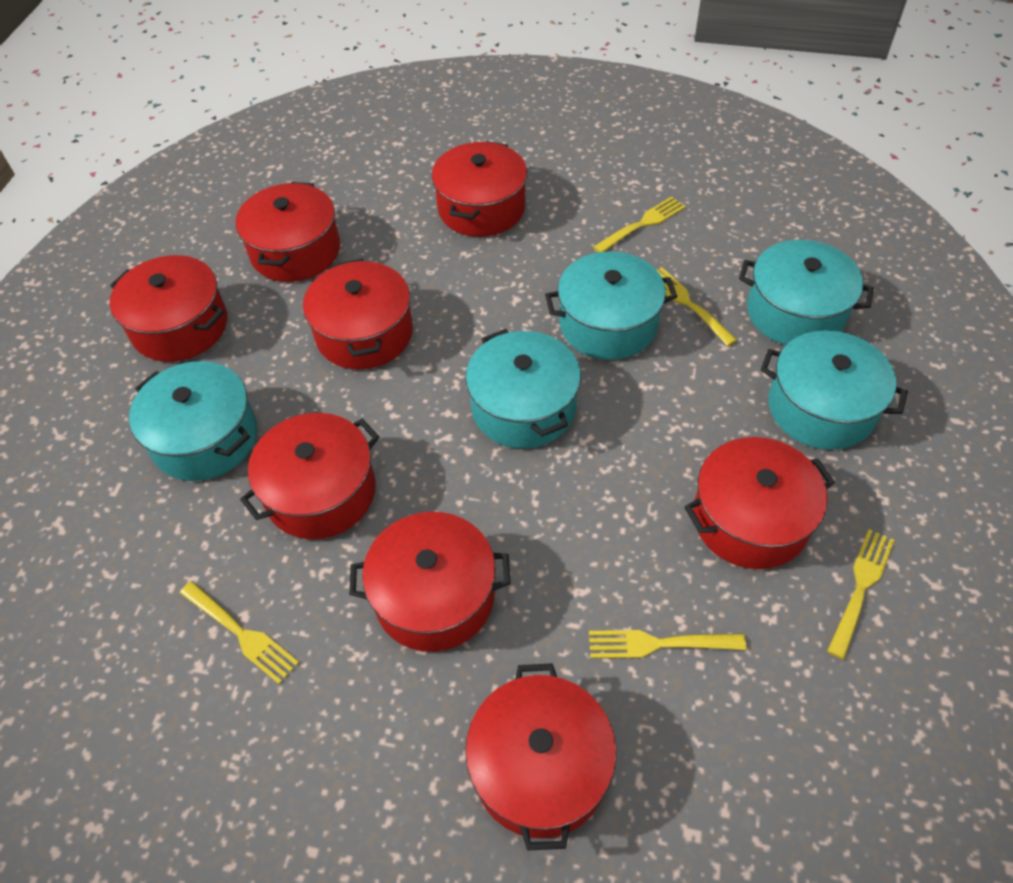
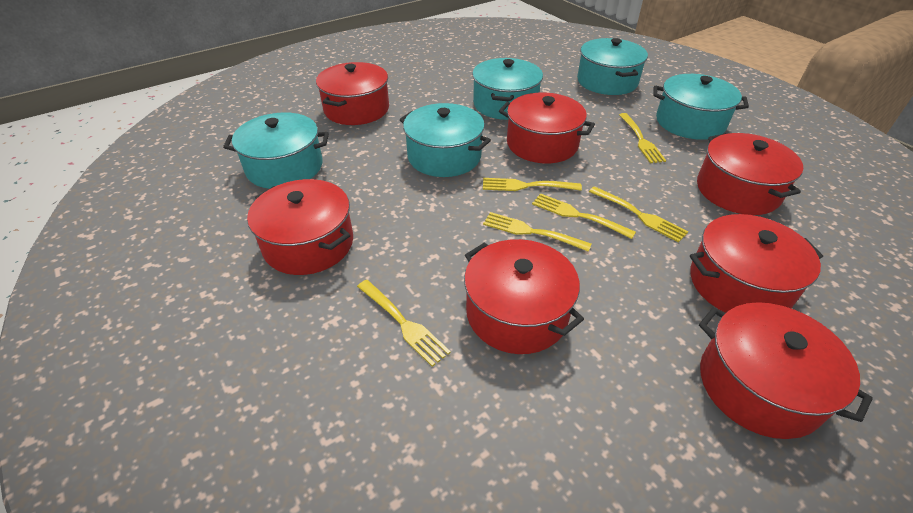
red pot: 8 -> 7
yellow fork: 5 -> 6

